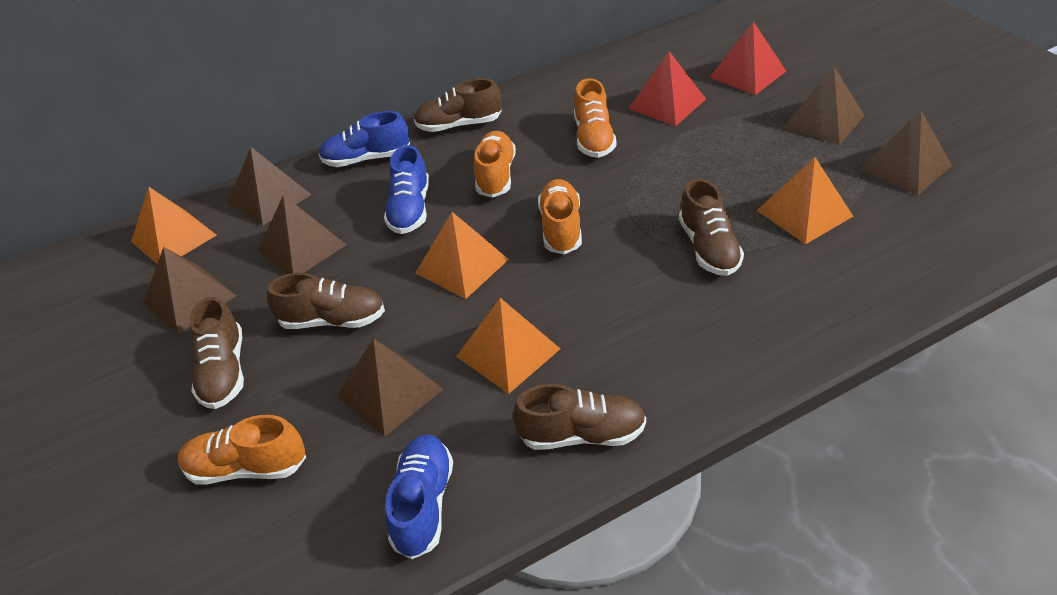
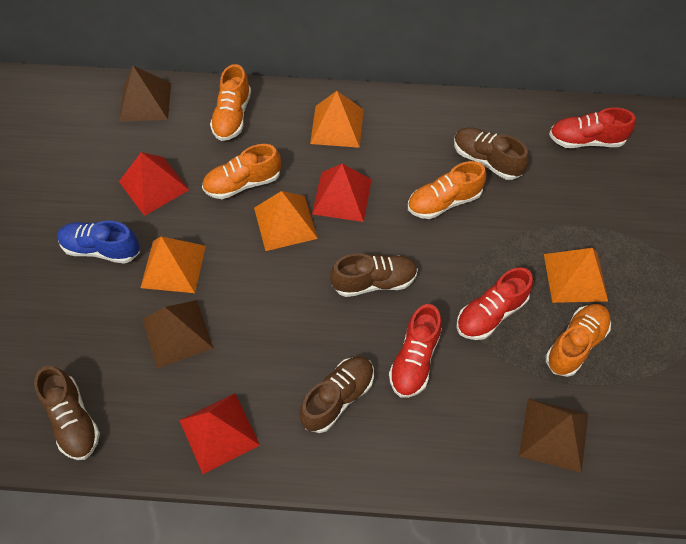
blue shoe: 3 -> 1
brown pyramid: 6 -> 3
brown shoe: 5 -> 4
red pyramid: 2 -> 3
red shoe: 0 -> 3

